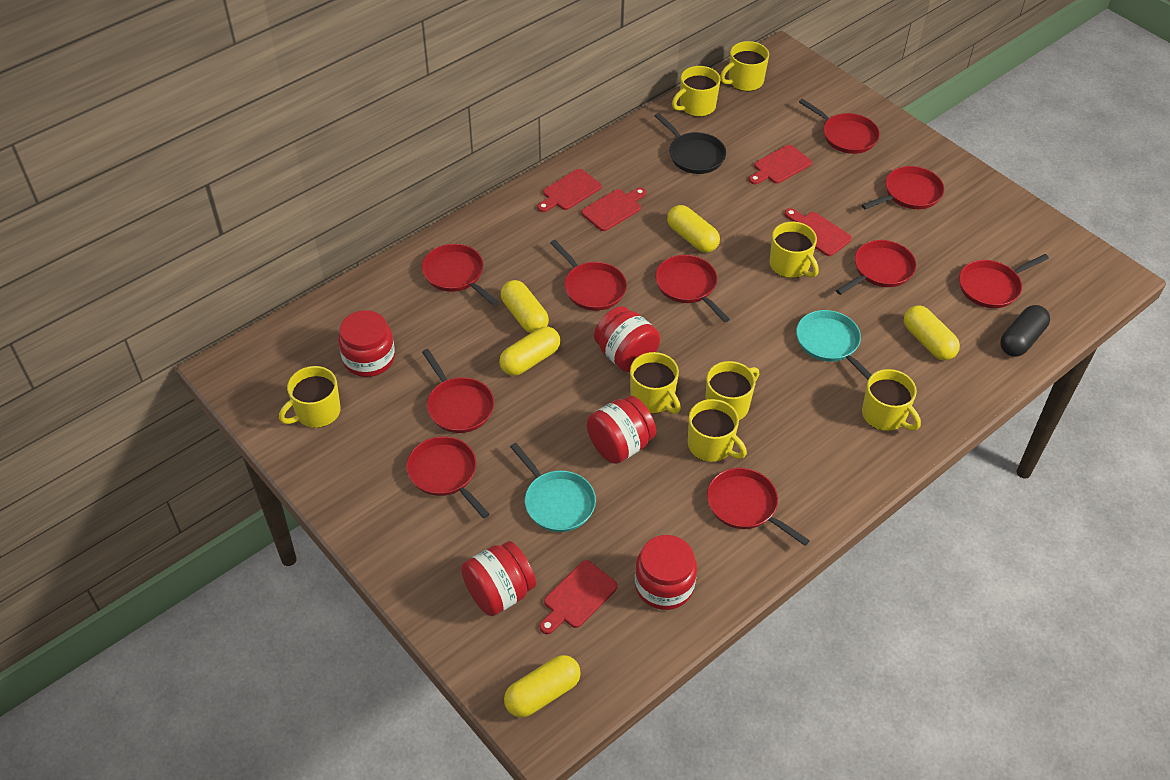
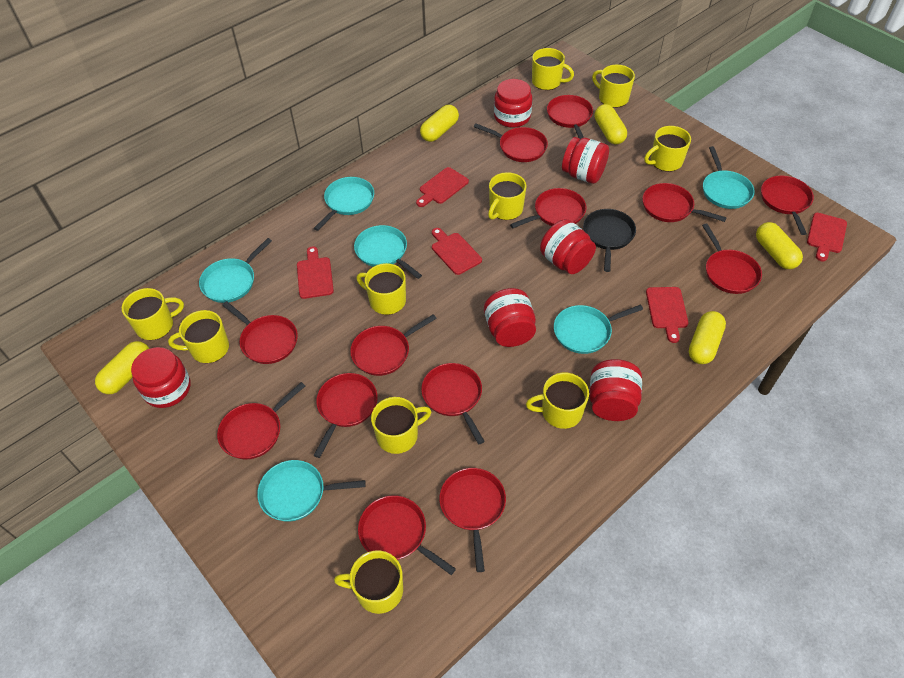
black capsule: 1 -> 0
red jar: 5 -> 6
red pan: 10 -> 13
turquoise pan: 2 -> 6
yellow mug: 8 -> 10

